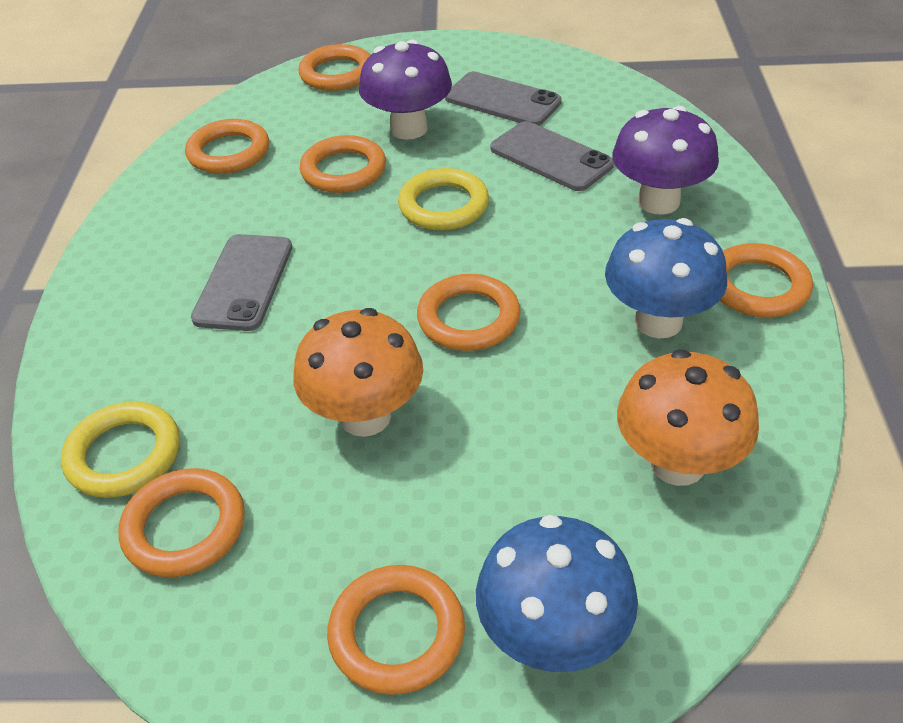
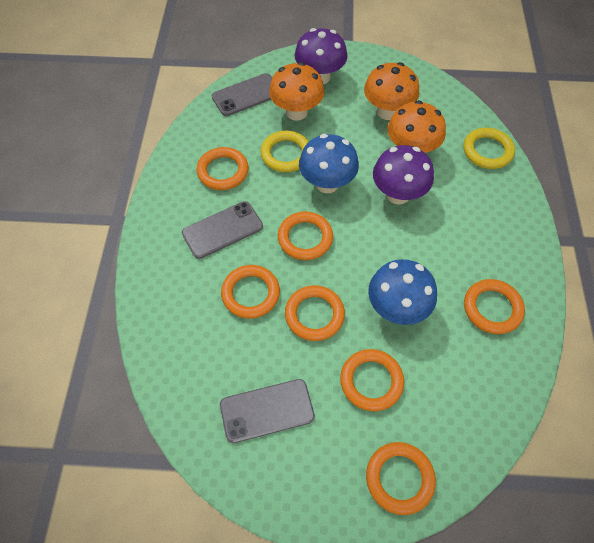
orange mushroom: 2 -> 3

